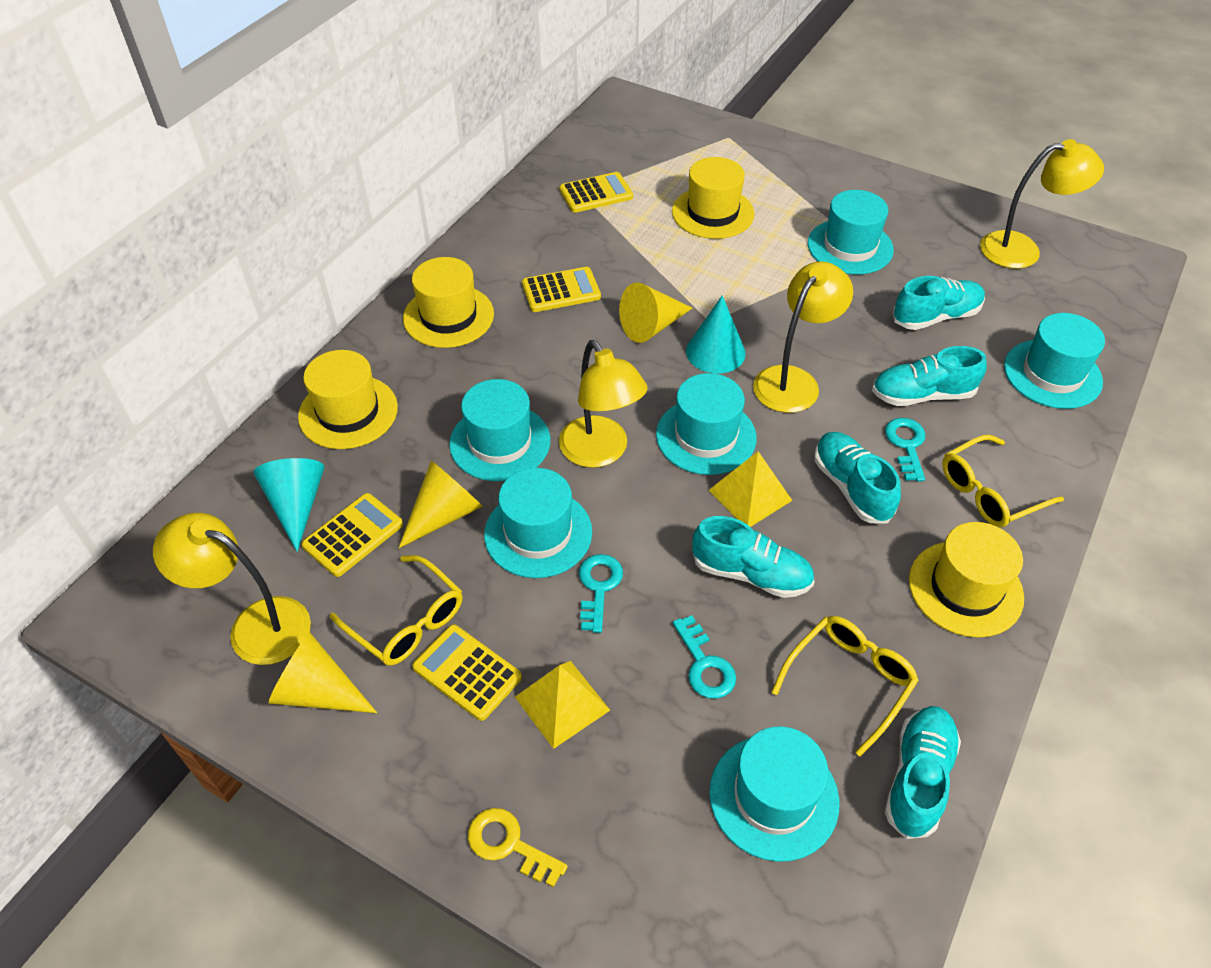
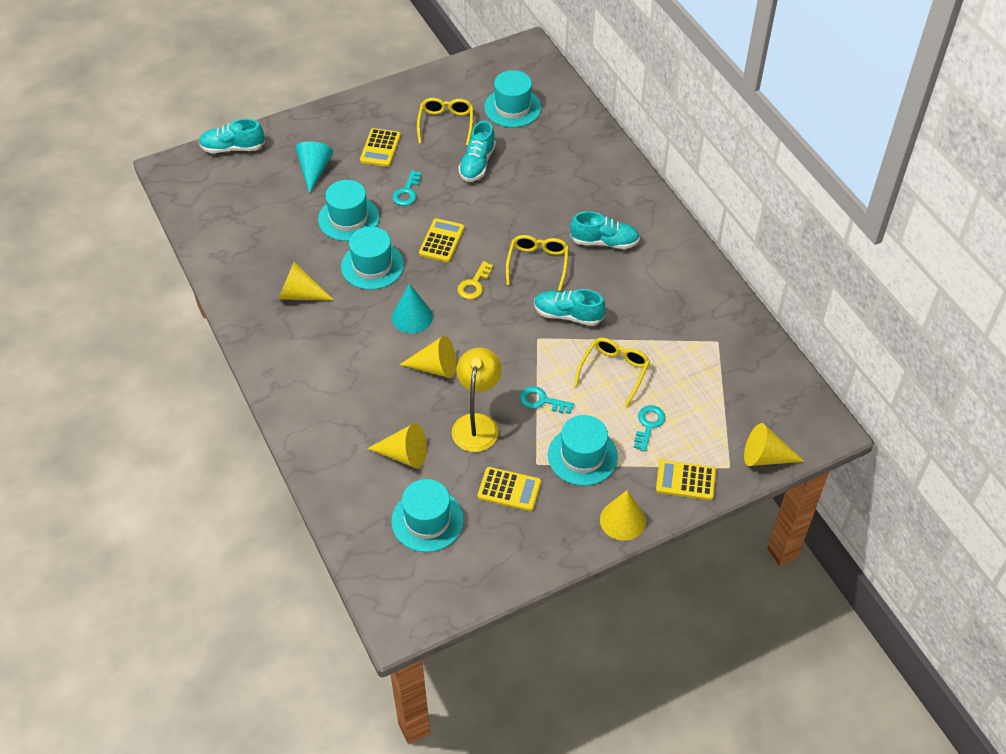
turquoise hat: 6 -> 5
turquoise shoe: 5 -> 4
yellow cone: 3 -> 5
yellow hat: 4 -> 0
yellow lamp: 4 -> 1
yellow pyramid: 2 -> 0

